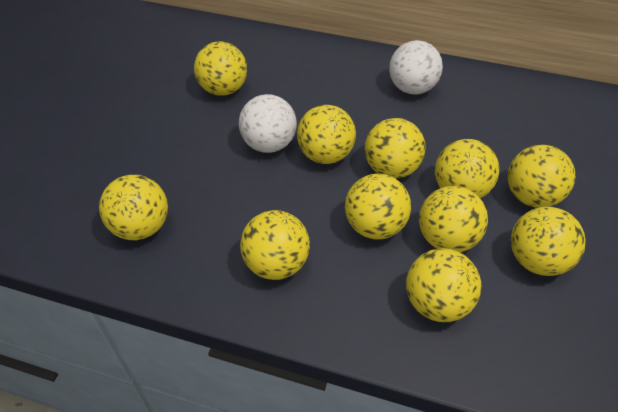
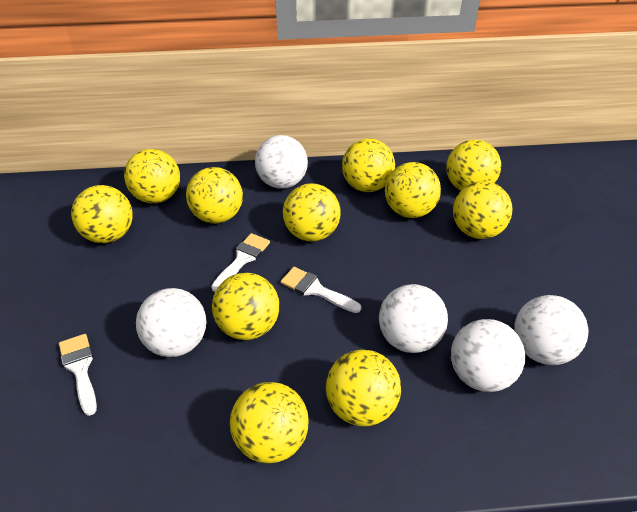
white ball: 2 -> 5
white brush: 0 -> 3

